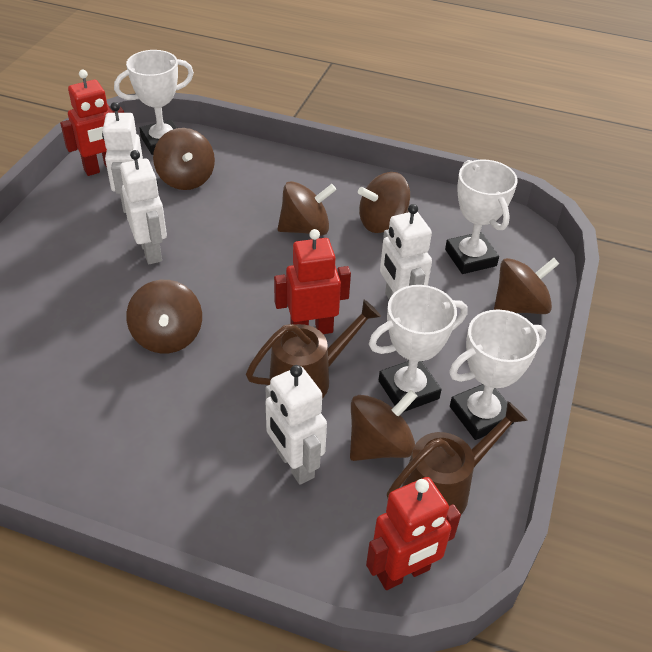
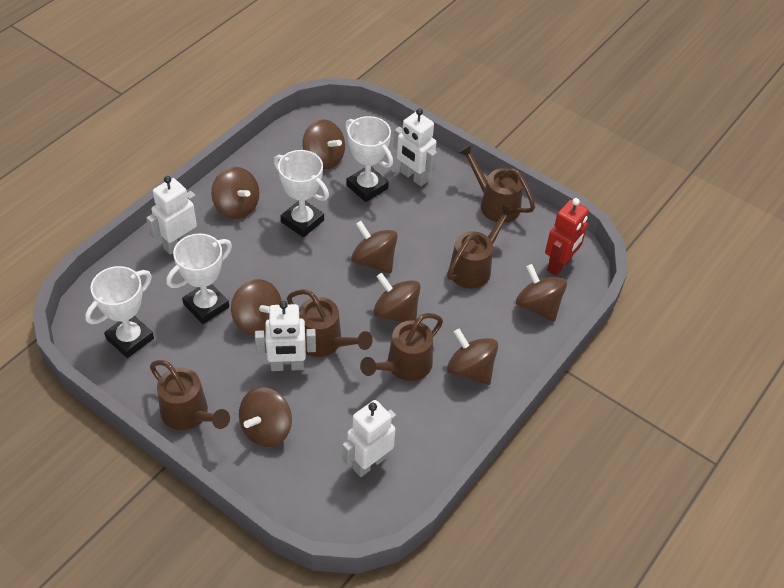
brown spinning top: 6 -> 8
brown watering can: 2 -> 5
red robot: 3 -> 1

